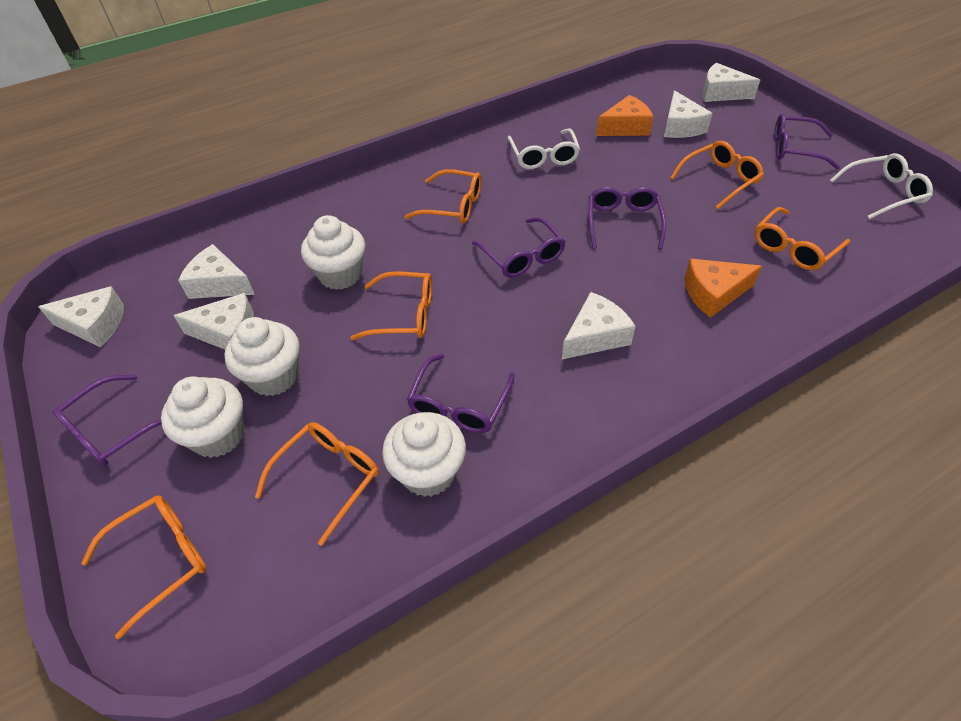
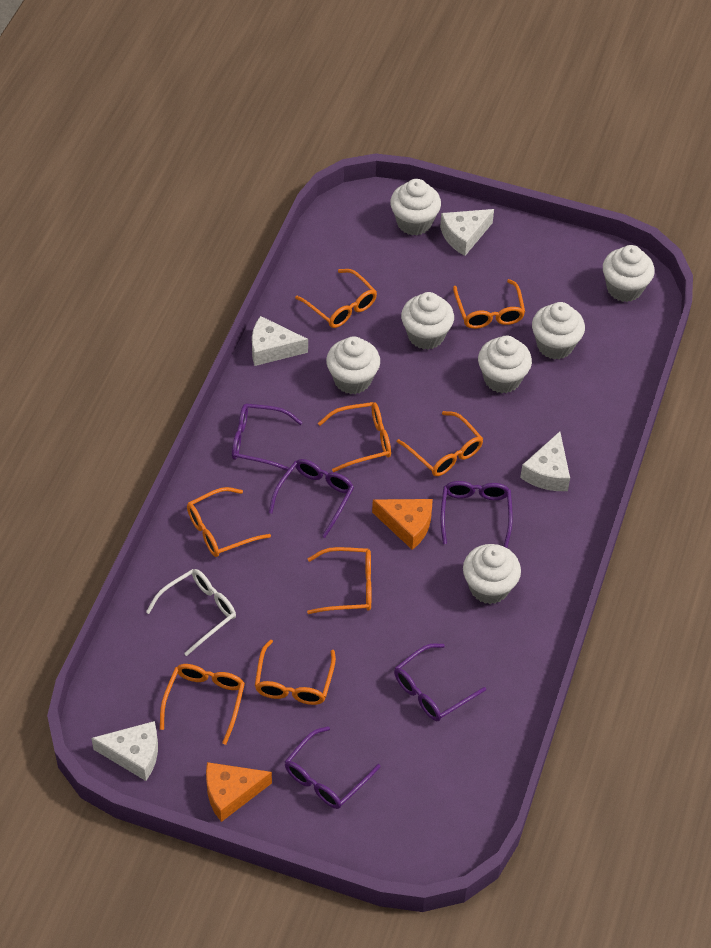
orange glasses: 6 -> 8
white cheese: 6 -> 4
white cupcake: 4 -> 7
white glasses: 2 -> 1

